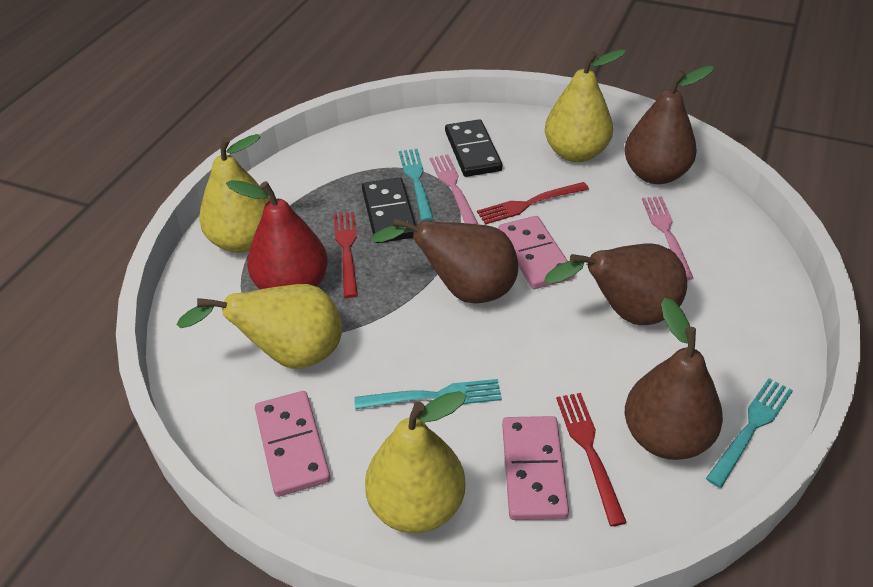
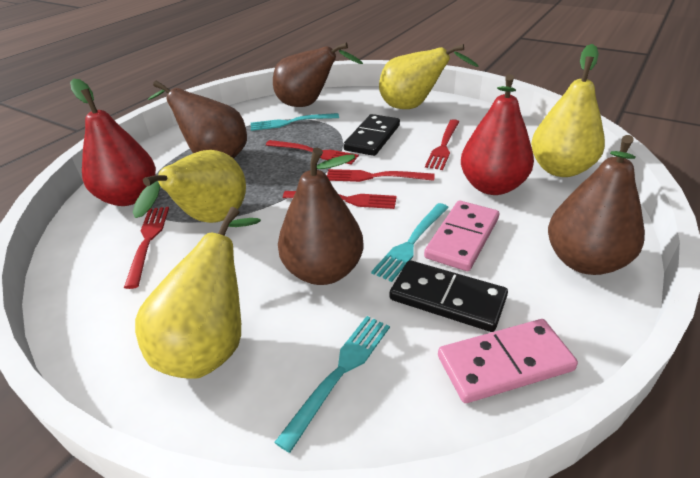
pink domino: 3 -> 2
pink fork: 2 -> 0
red fork: 3 -> 5
red pear: 1 -> 2

